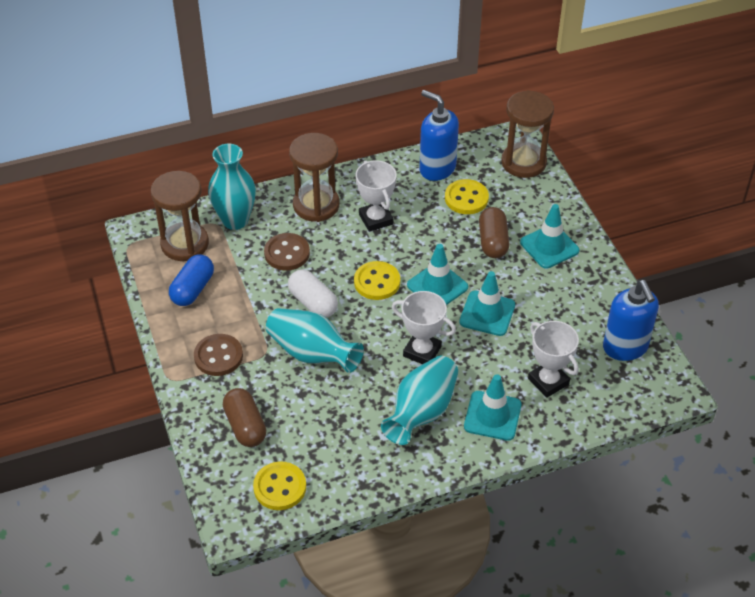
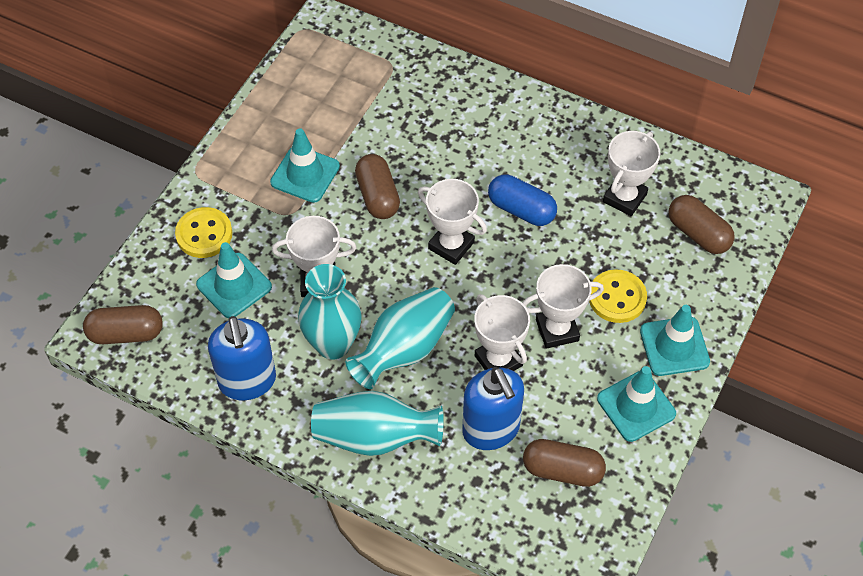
brown button: 2 -> 0
brown capsule: 2 -> 4
brown hourglass: 3 -> 0
white capsule: 1 -> 0
white trophy: 3 -> 5
yellow button: 3 -> 2

